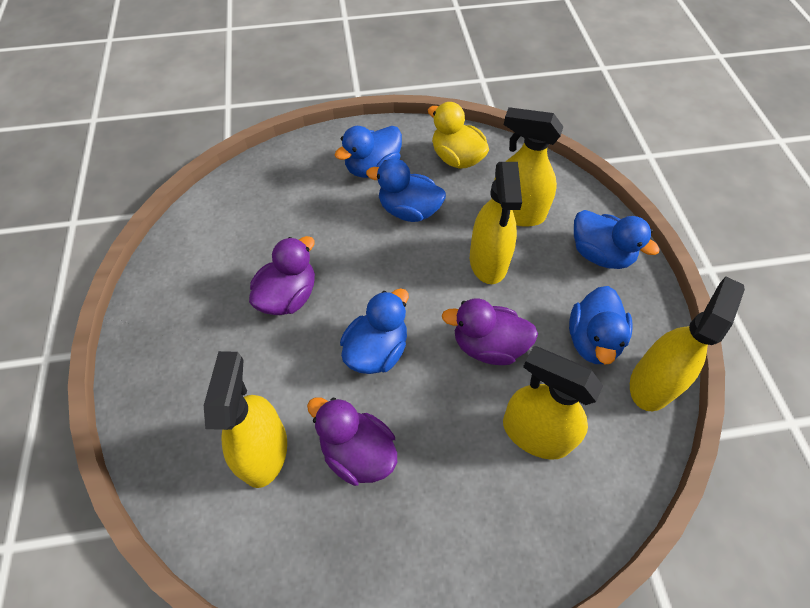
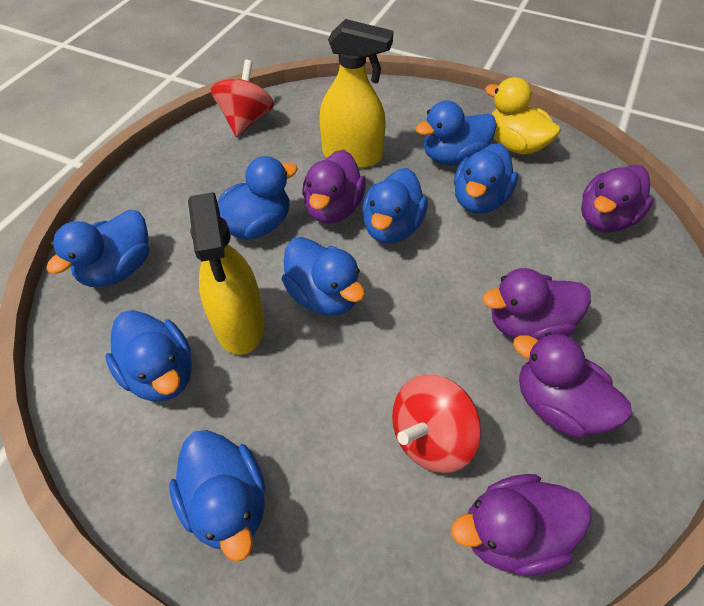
blue duck: 5 -> 8
purple duck: 3 -> 5
red spinning top: 0 -> 2
yellow spray bottle: 5 -> 2

